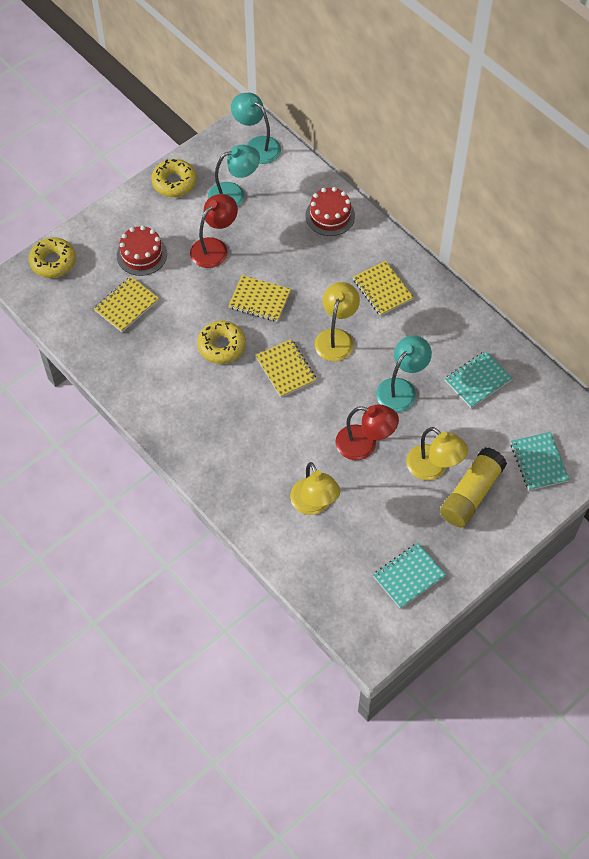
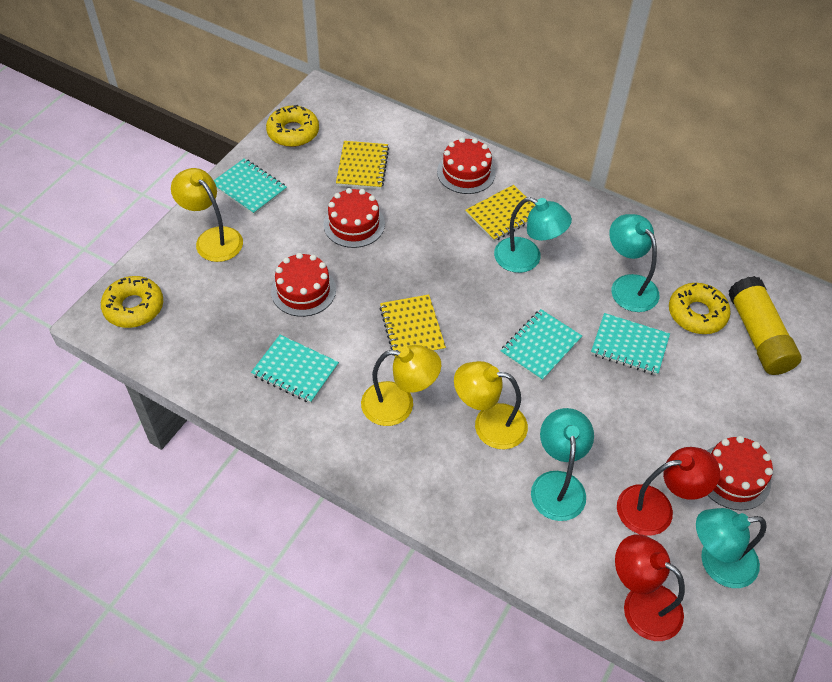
red cake: 2 -> 4
turquoise lamp: 3 -> 4
turquoise notebook: 3 -> 4
yellow notebook: 4 -> 3

